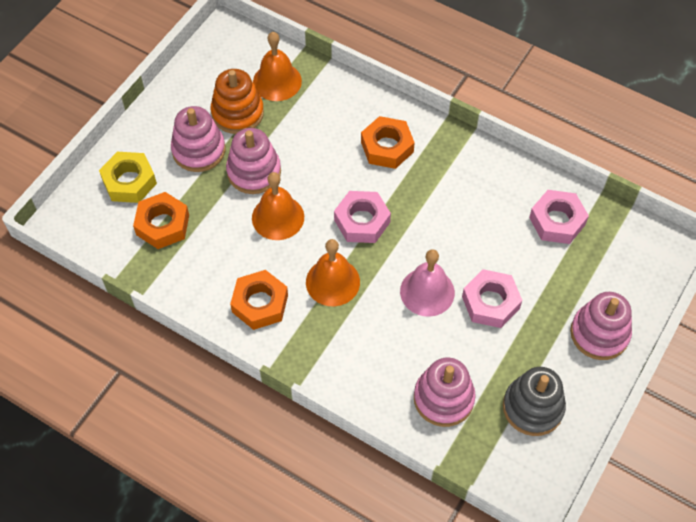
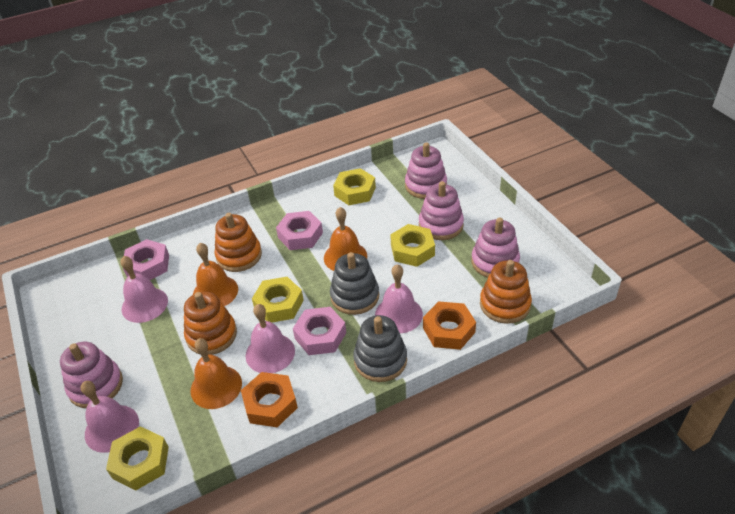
grey stacking toy: 1 -> 2
orange nut: 3 -> 2
orange stacking toy: 1 -> 3
pink bell: 1 -> 4
yellow nut: 1 -> 4

